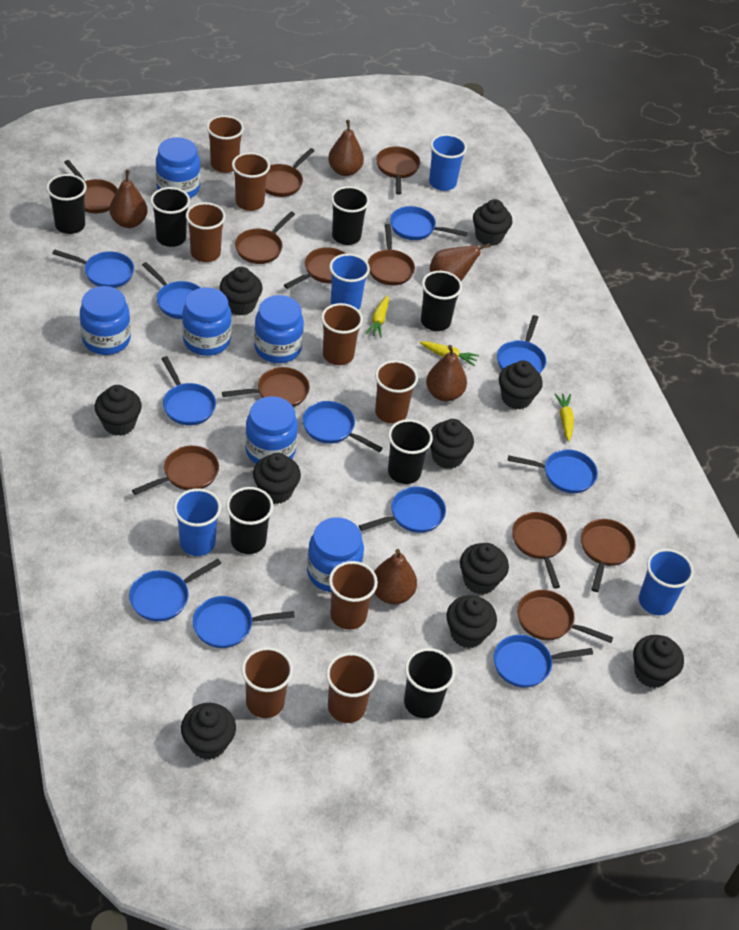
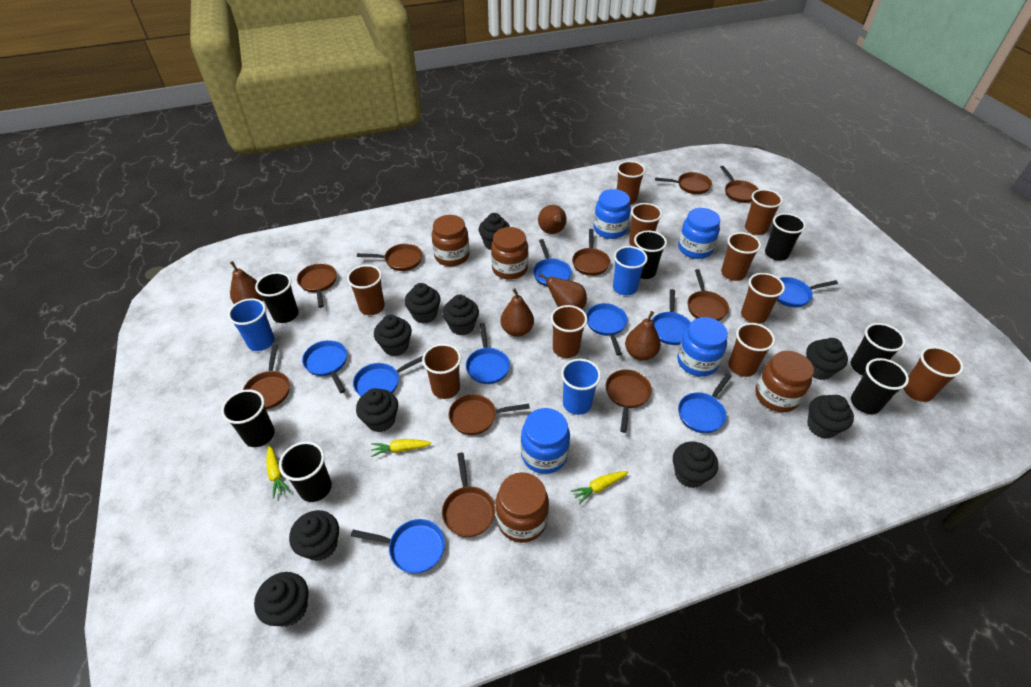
blue cup: 4 -> 3
blue jar: 6 -> 4
blue pan: 11 -> 9
brown cup: 8 -> 10
brown jar: 0 -> 4
brown pan: 11 -> 10

